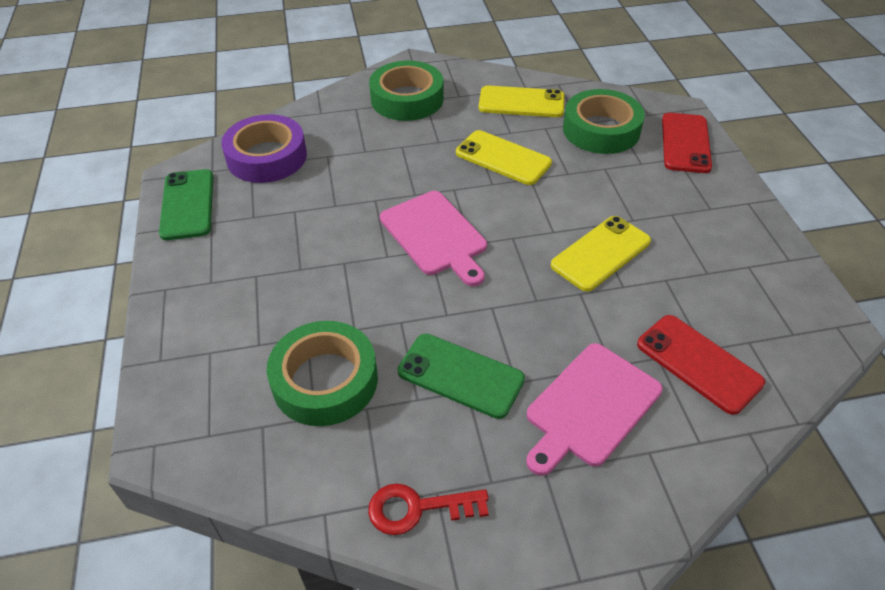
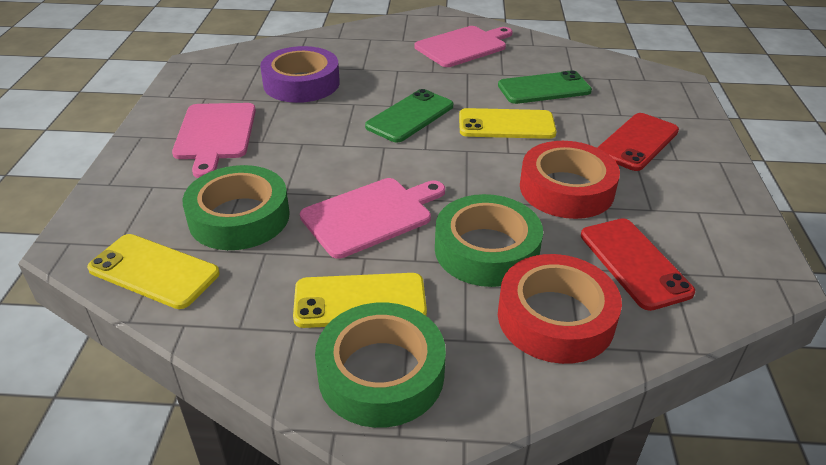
pink cutting board: 2 -> 3
red key: 1 -> 0
red tape: 0 -> 2

